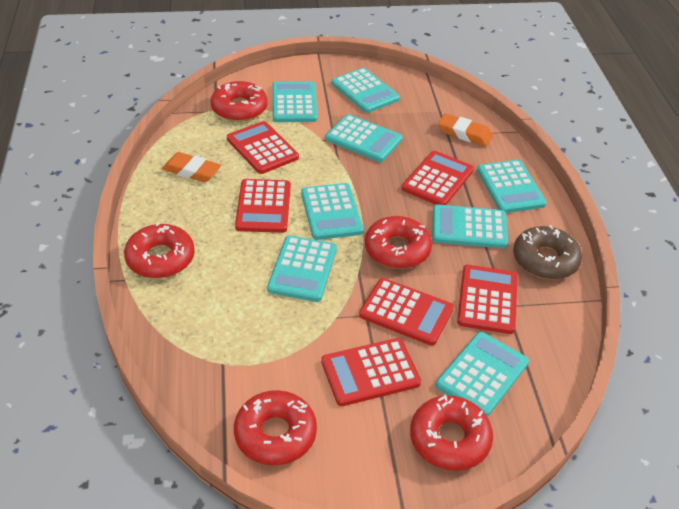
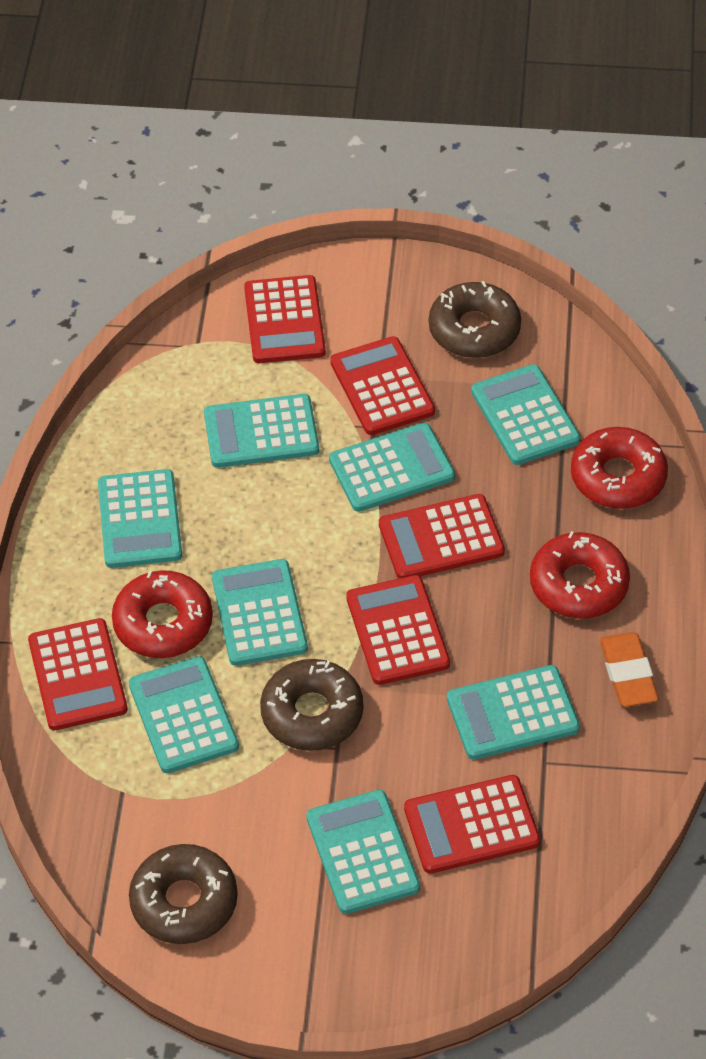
brown donut: 1 -> 3
orange eraser: 2 -> 1
red donut: 5 -> 3

